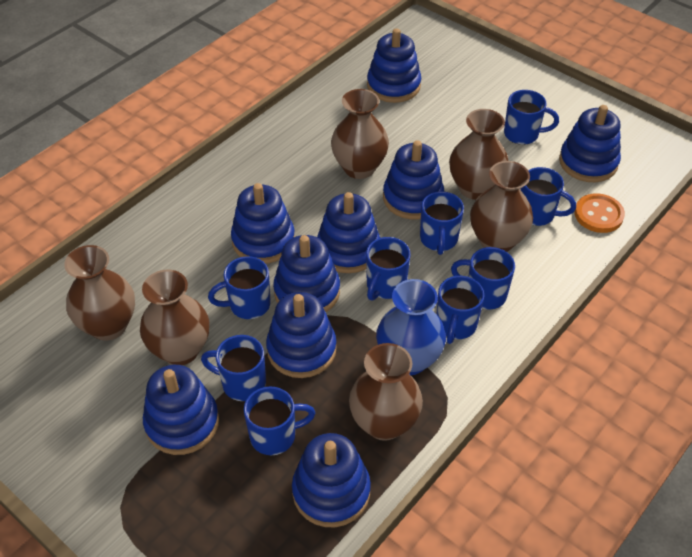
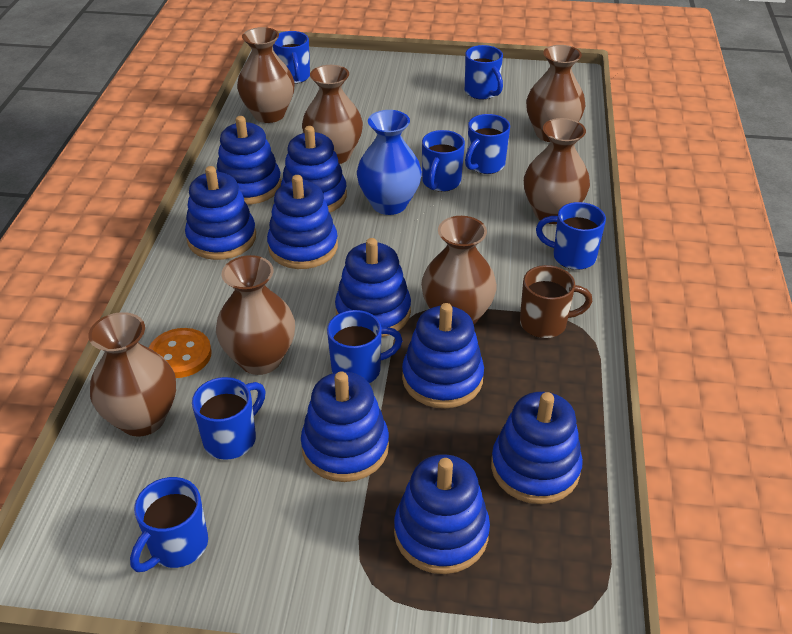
blue mug: 9 -> 8
brown mug: 0 -> 1
brown vase: 6 -> 7

